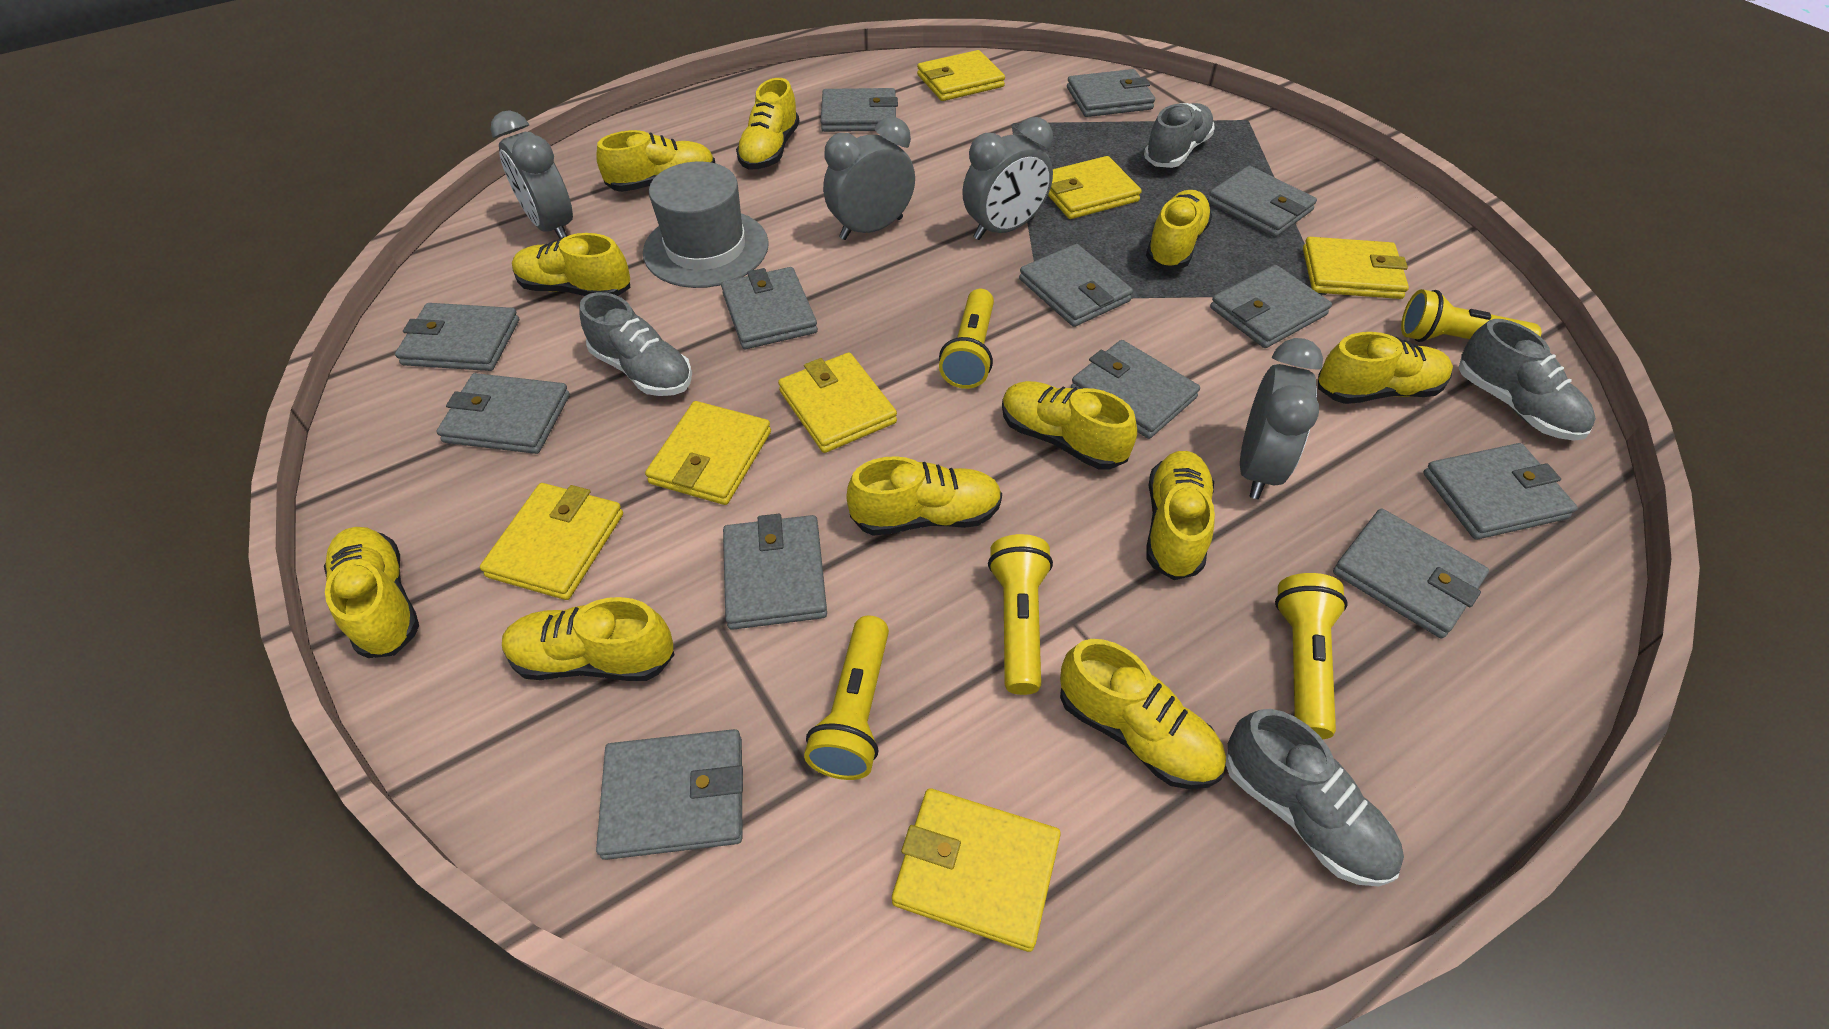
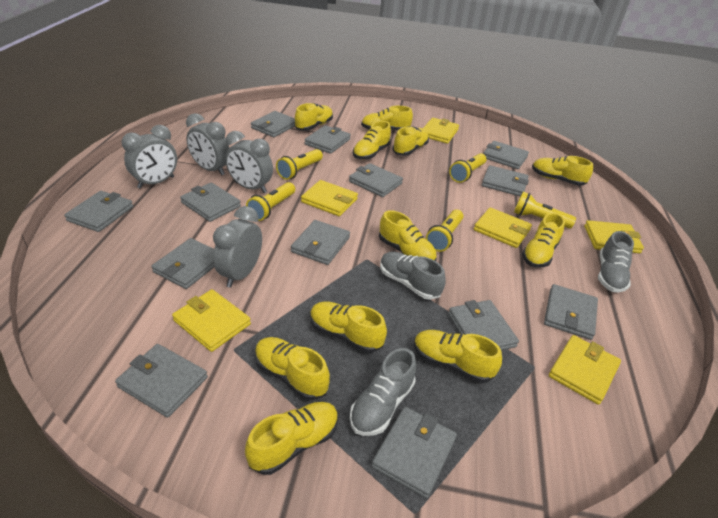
grey hat: 1 -> 0
grey shoe: 4 -> 3
yellow wallet: 7 -> 6

